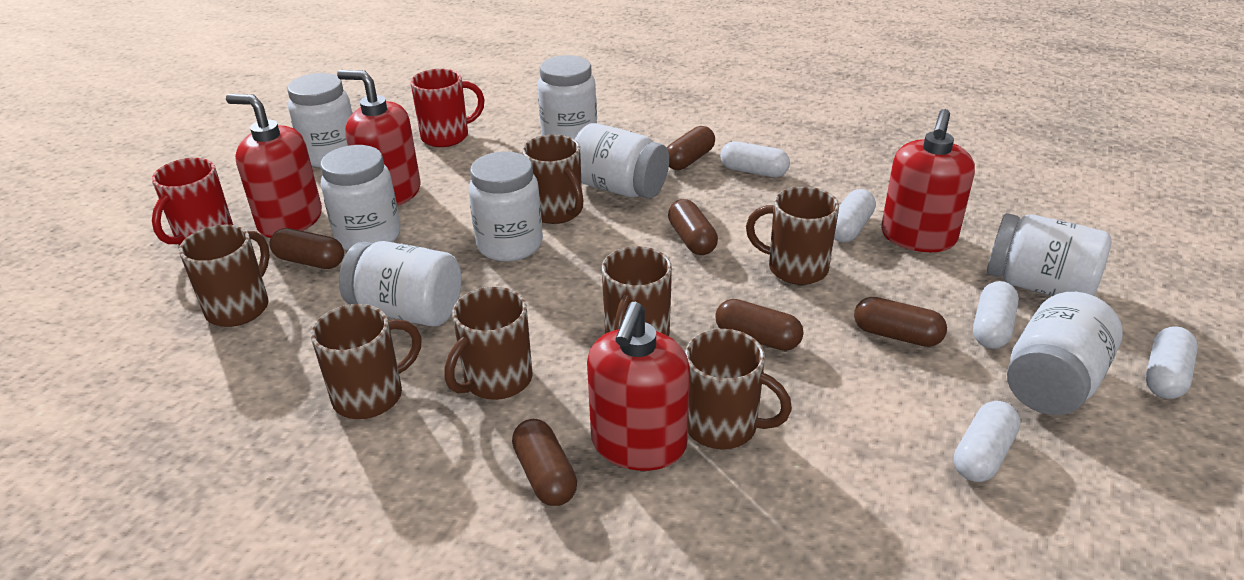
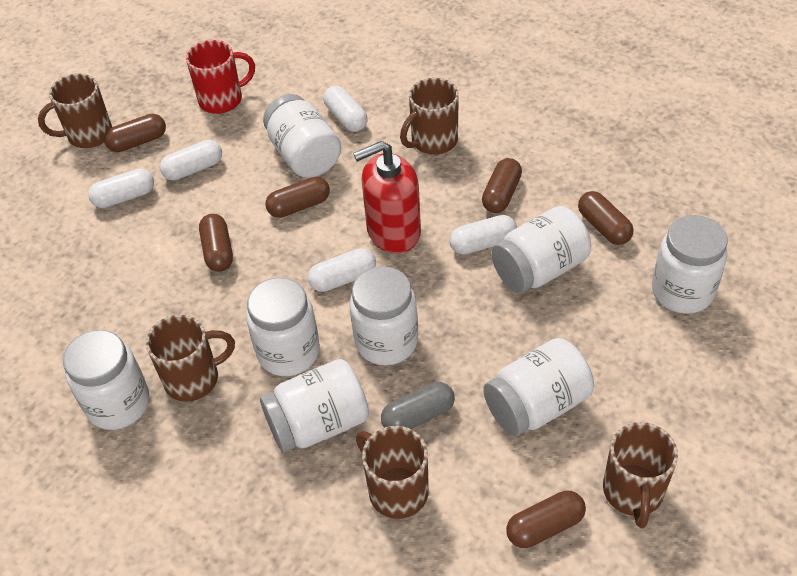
brown mug: 7 -> 5
grey capsule: 0 -> 1
red mug: 2 -> 1
red soap dispenser: 4 -> 1

